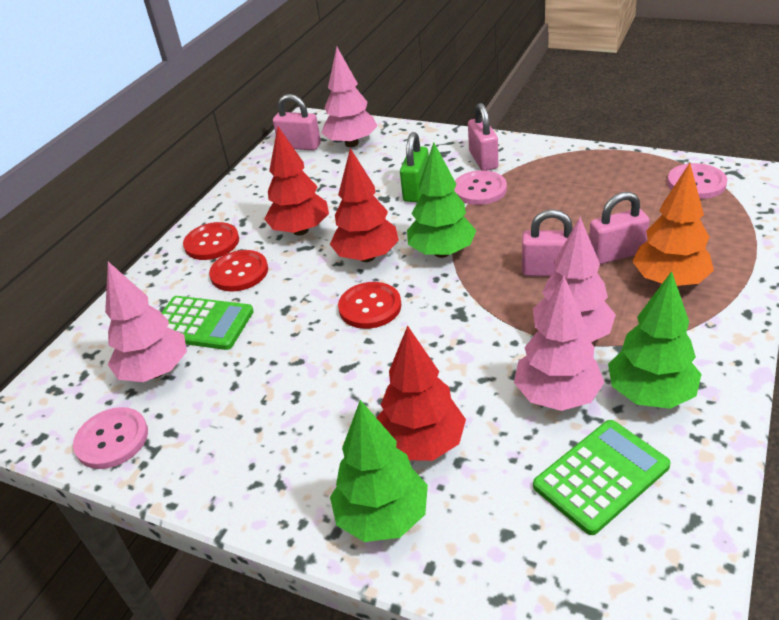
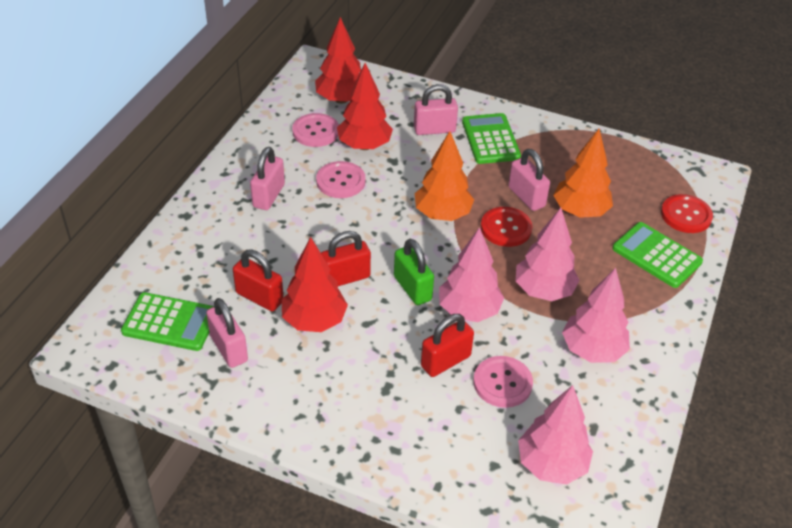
green calculator: 2 -> 3
green tree: 3 -> 0
orange tree: 1 -> 2
red button: 3 -> 2
red padlock: 0 -> 3

